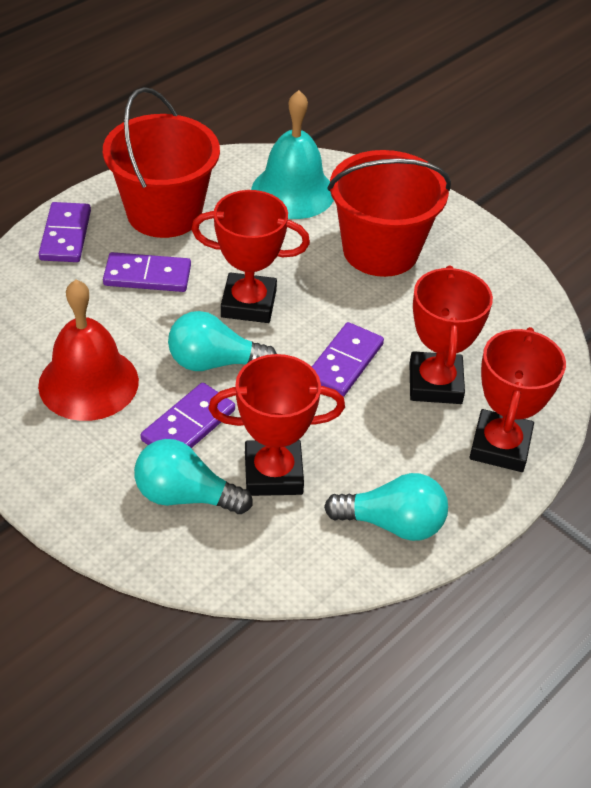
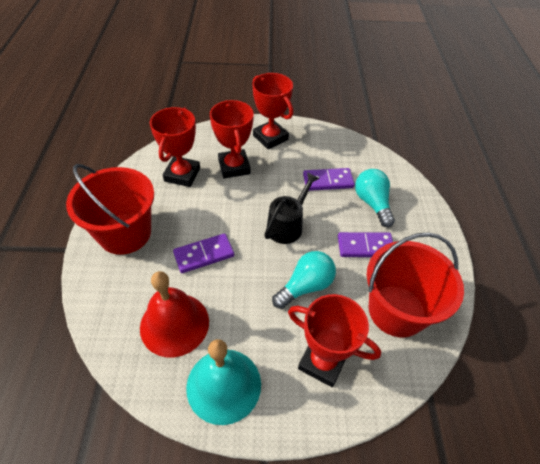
black watering can: 0 -> 1
purple domino: 4 -> 3
turquoise light bulb: 3 -> 2

